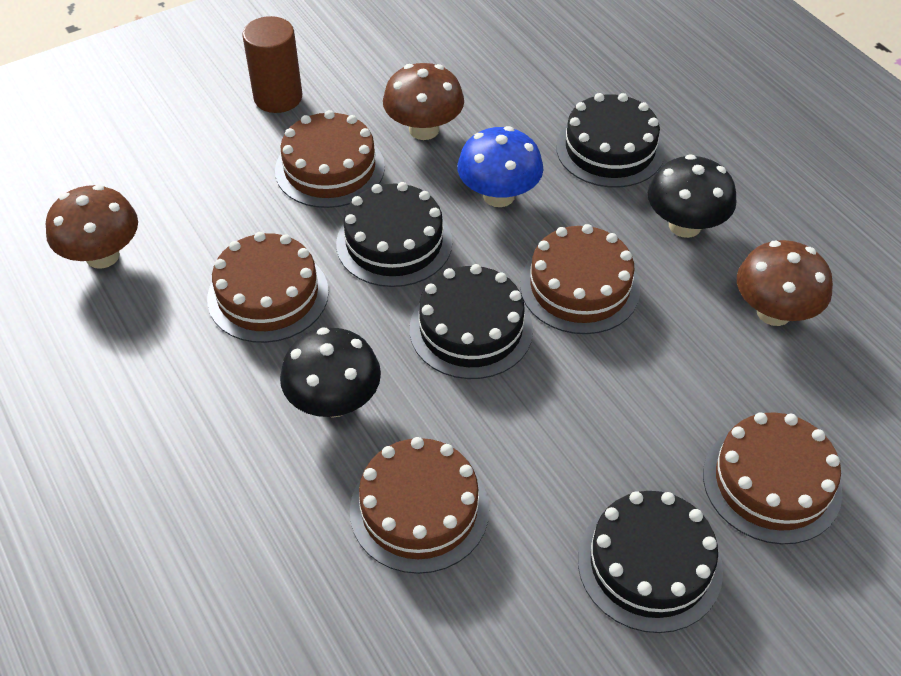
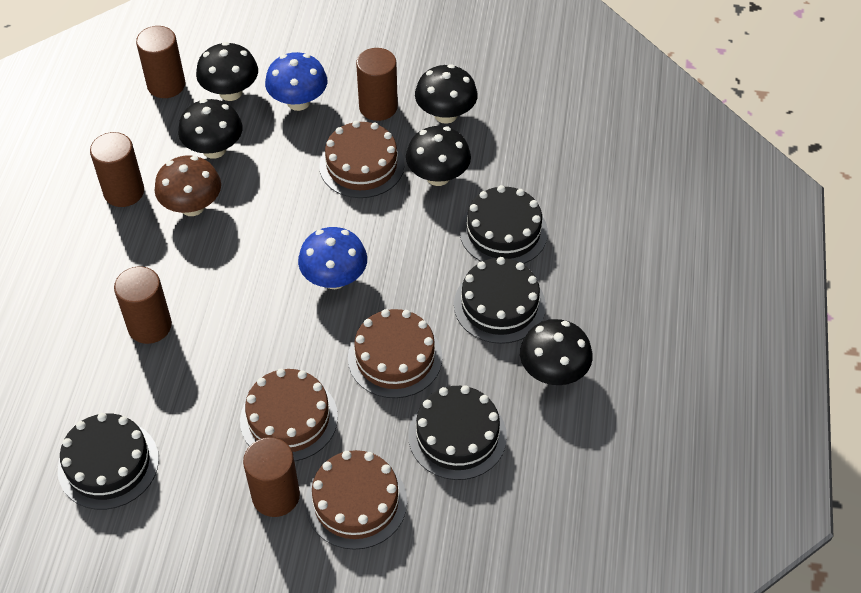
black mushroom: 2 -> 5
blue mushroom: 1 -> 2
brown cake: 5 -> 4
brown cylinder: 1 -> 5
brown mushroom: 3 -> 1

